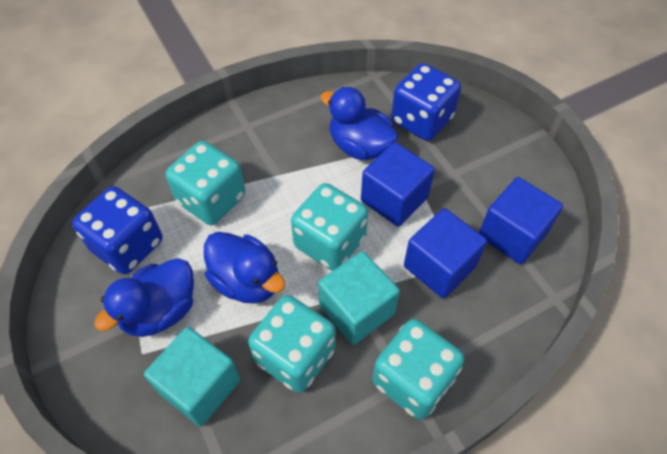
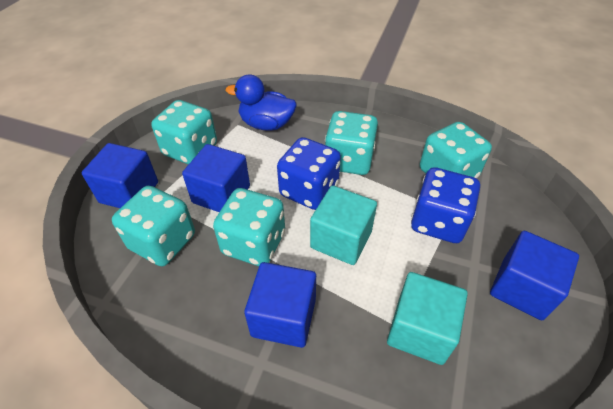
blue cube: 3 -> 4
blue duck: 3 -> 1
turquoise dice: 4 -> 5

